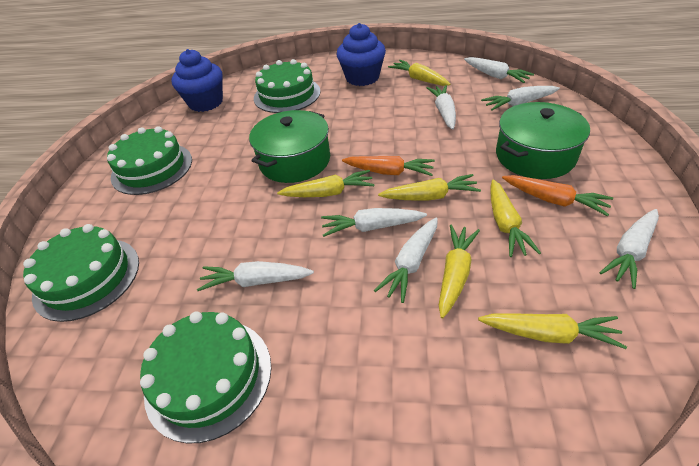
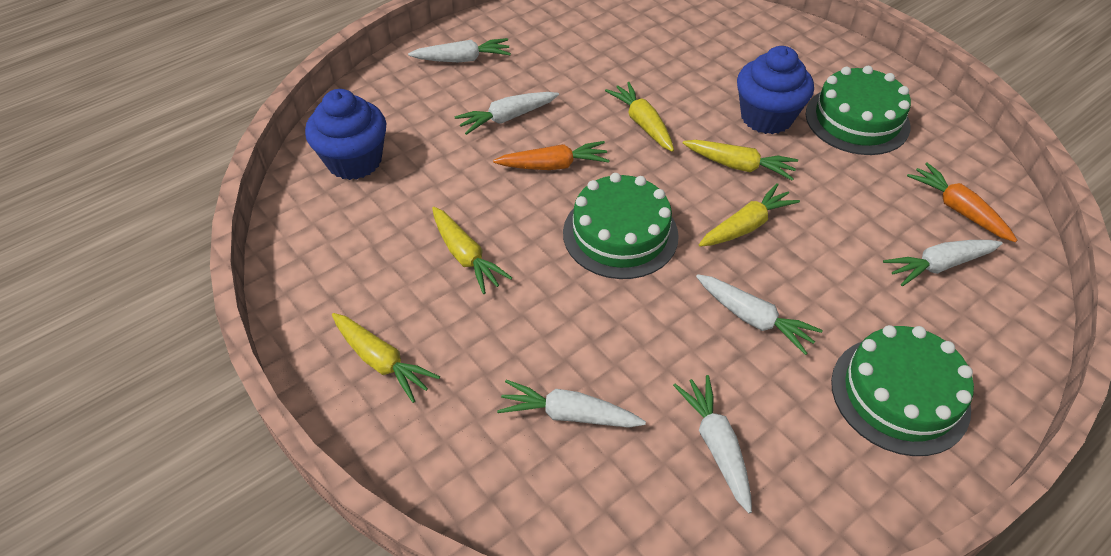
green cake: 4 -> 3
green pot: 2 -> 0
white carrot: 7 -> 6
yellow carrot: 6 -> 5

